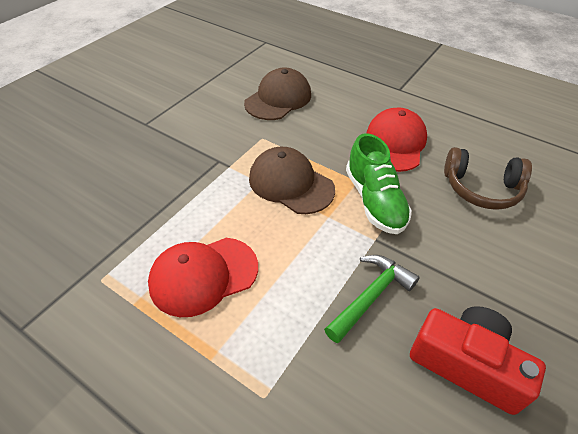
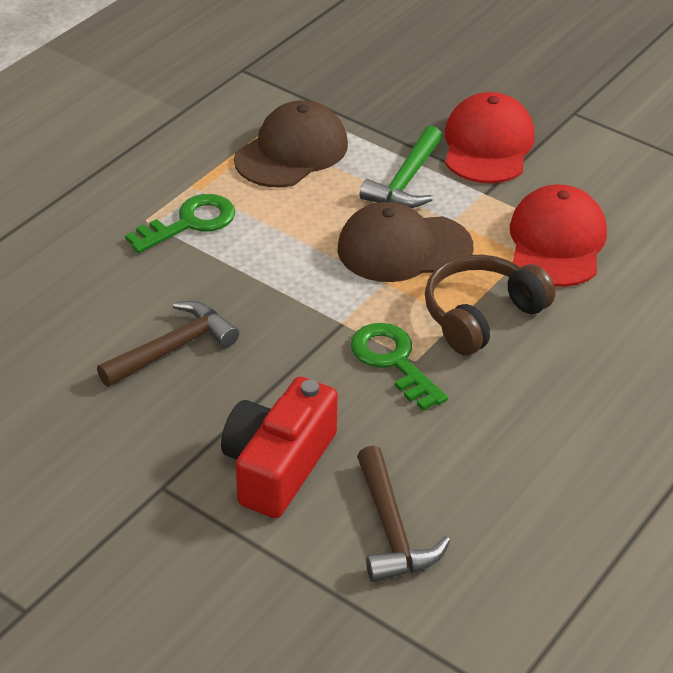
brown hammer: 0 -> 2
green key: 0 -> 2
green shoe: 1 -> 0

